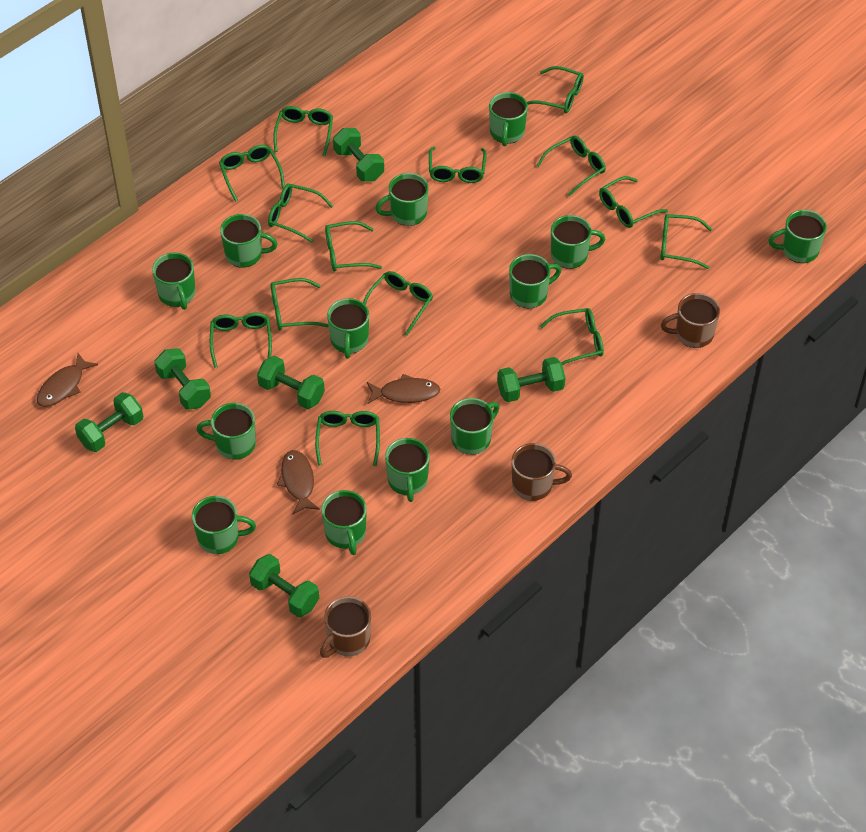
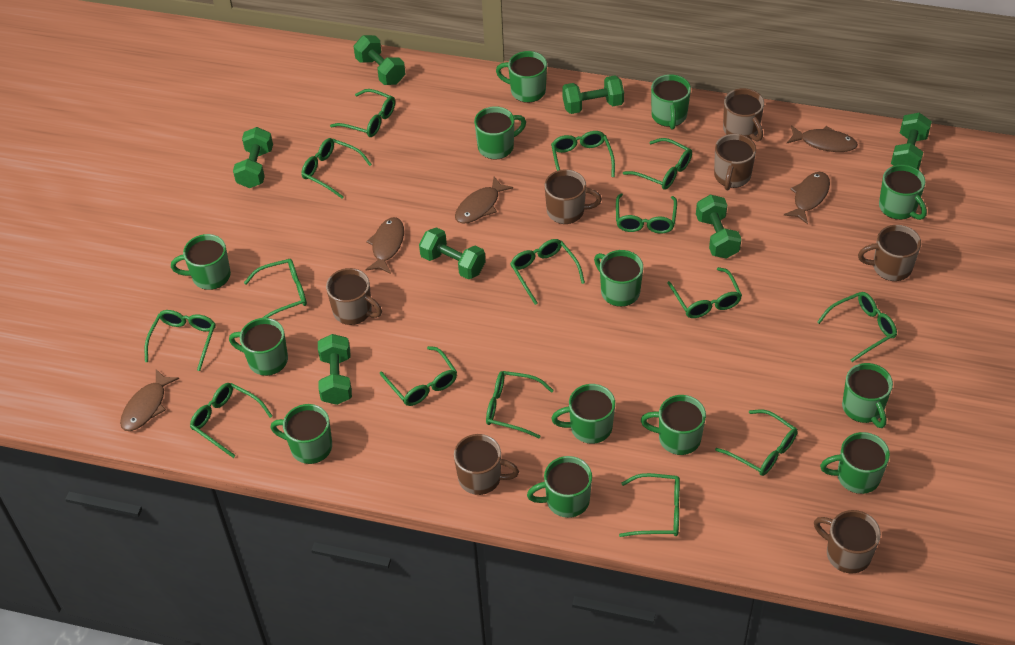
brown fish: 3 -> 5
brown mug: 3 -> 7
green dumbbell: 6 -> 7
green glasses: 14 -> 15

